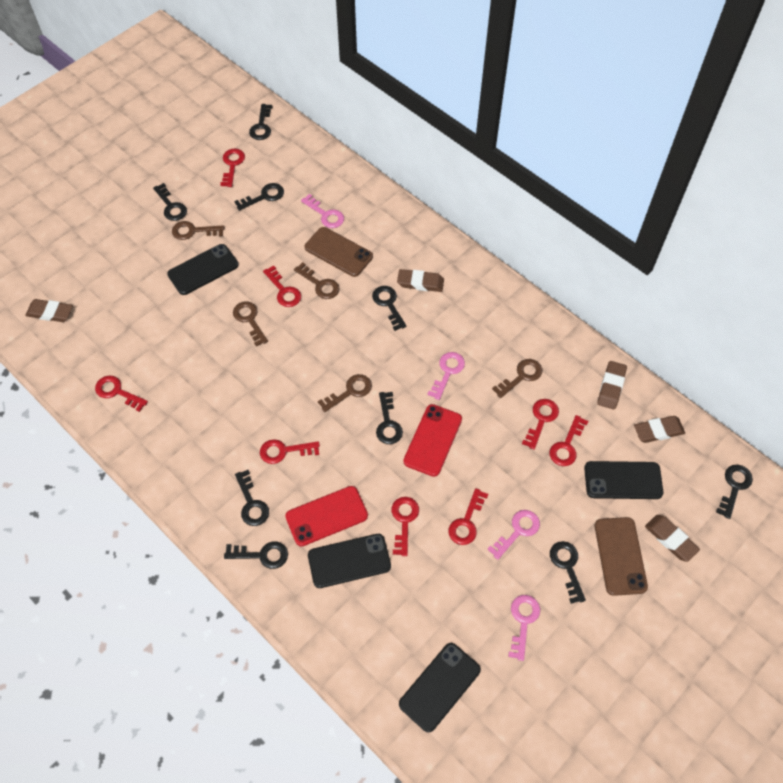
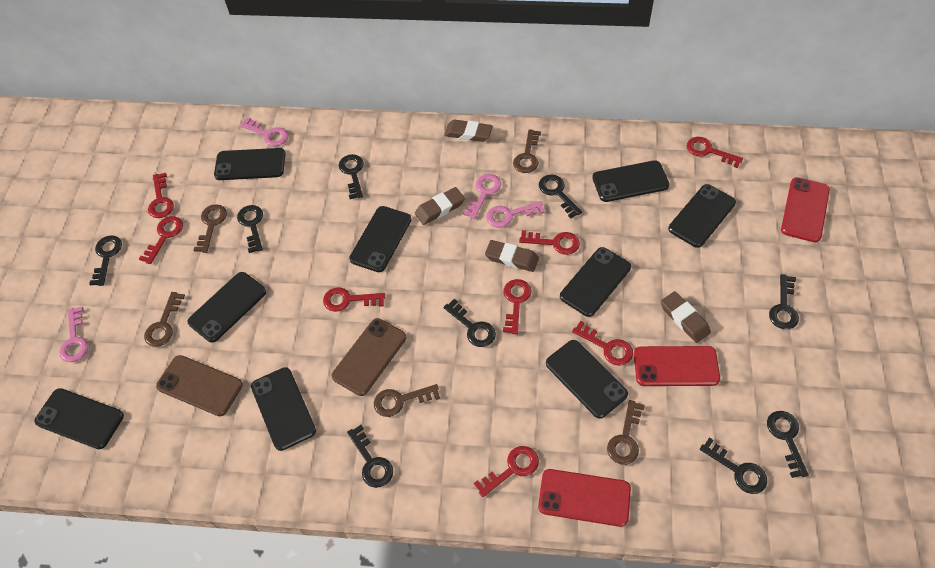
black phone: 4 -> 9
brown eraser: 5 -> 4
red phone: 2 -> 3

